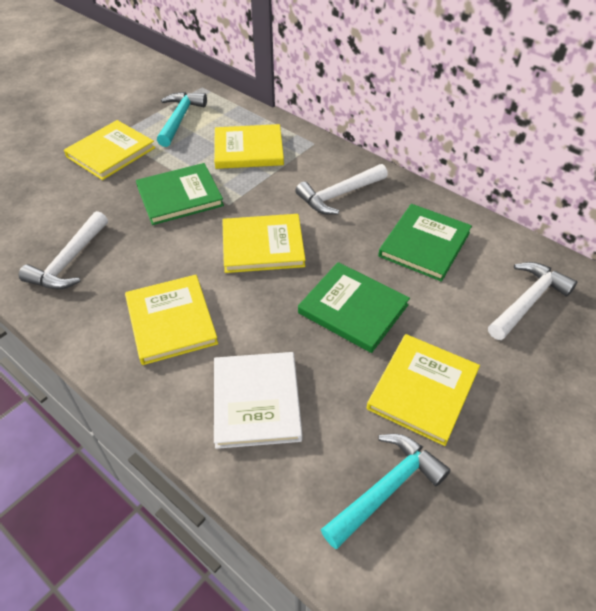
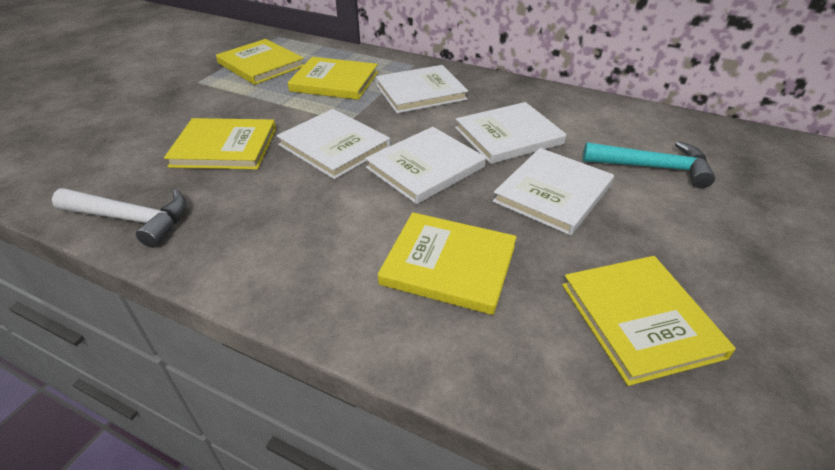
green book: 3 -> 0
turquoise hammer: 2 -> 1
white book: 1 -> 5
white hammer: 3 -> 1

